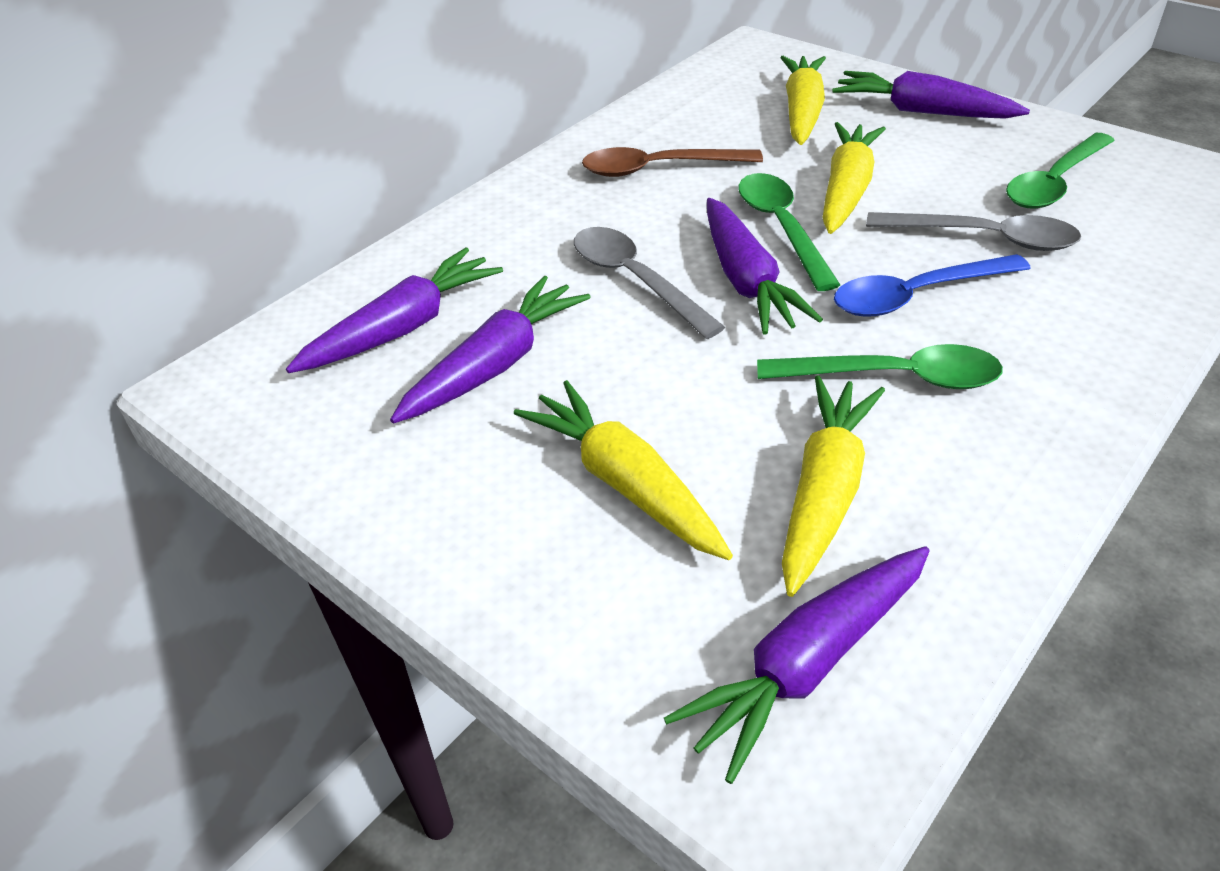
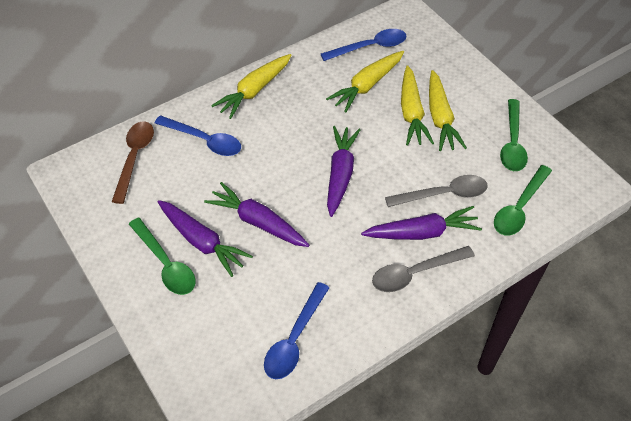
blue spoon: 1 -> 3
purple carrot: 5 -> 4

